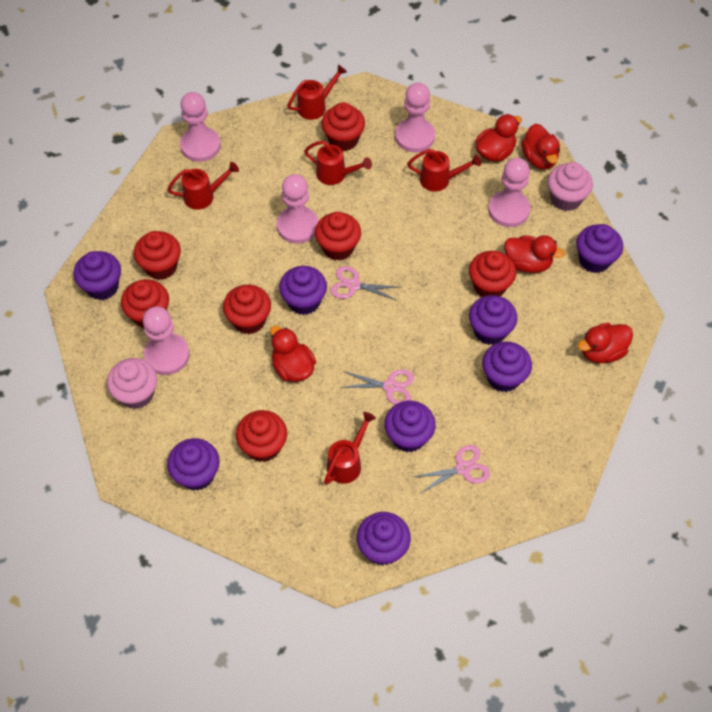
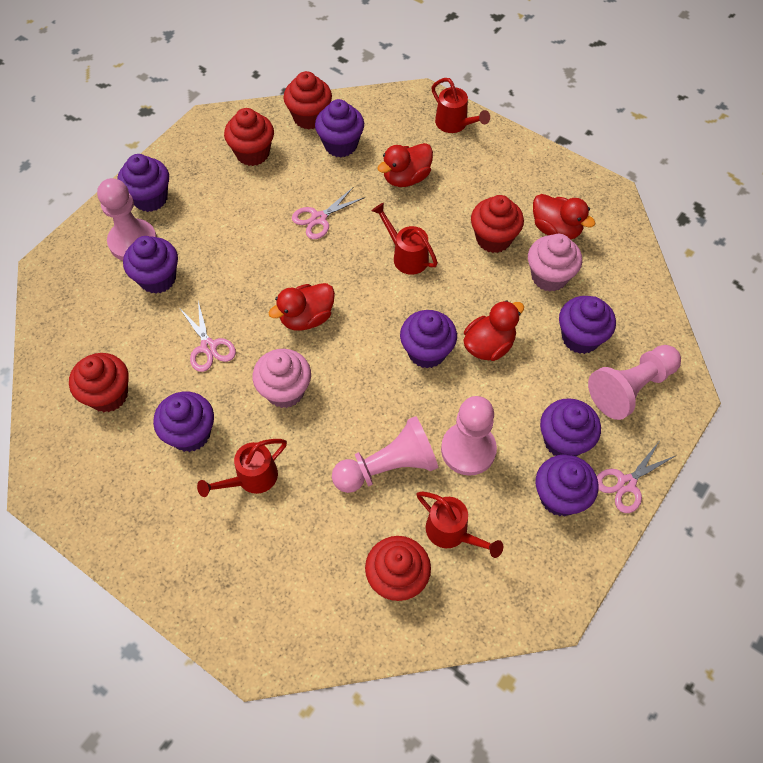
pink pawn: 5 -> 4
red cupcake: 7 -> 5
red duck: 5 -> 4
red watering can: 5 -> 4

